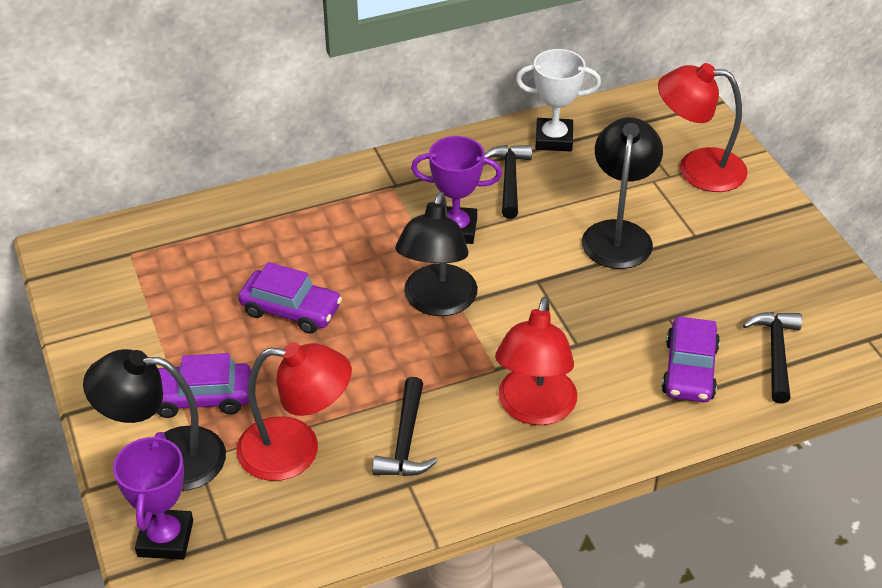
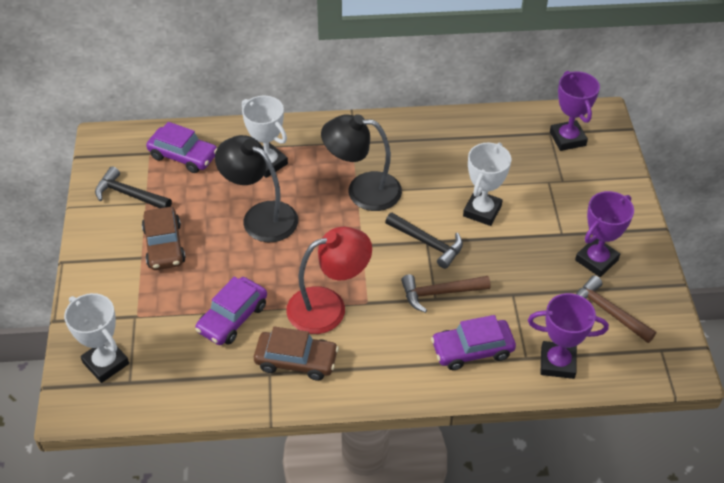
black hammer: 3 -> 2
black lamp: 3 -> 2
brown car: 0 -> 2
brown hammer: 0 -> 2
purple trophy: 2 -> 3
red lamp: 3 -> 1
white trophy: 1 -> 3

